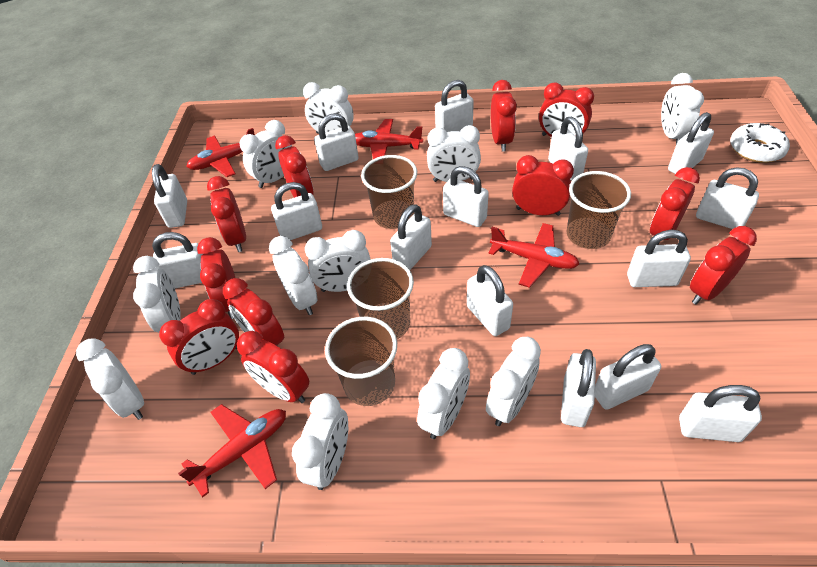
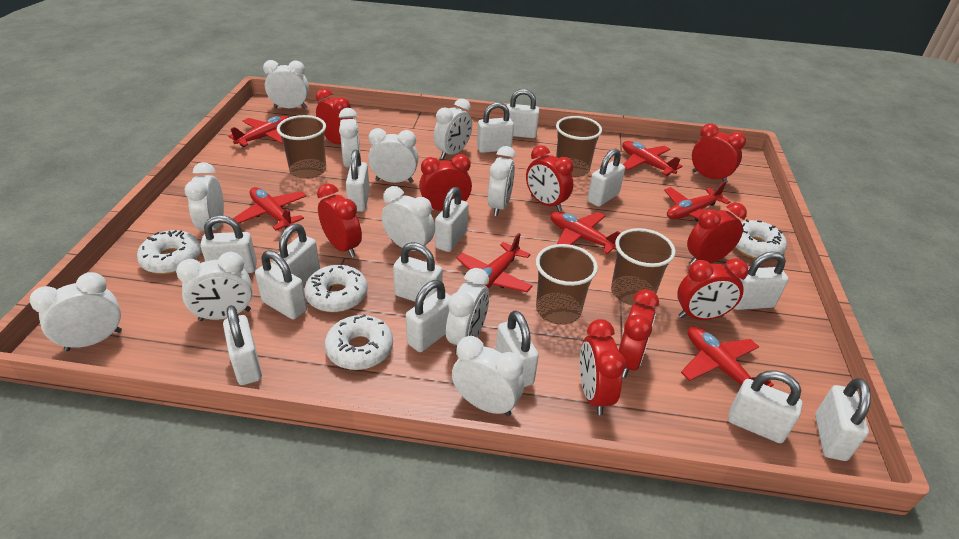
red clock: 11 -> 9
red plane: 4 -> 7
white donut: 1 -> 4

